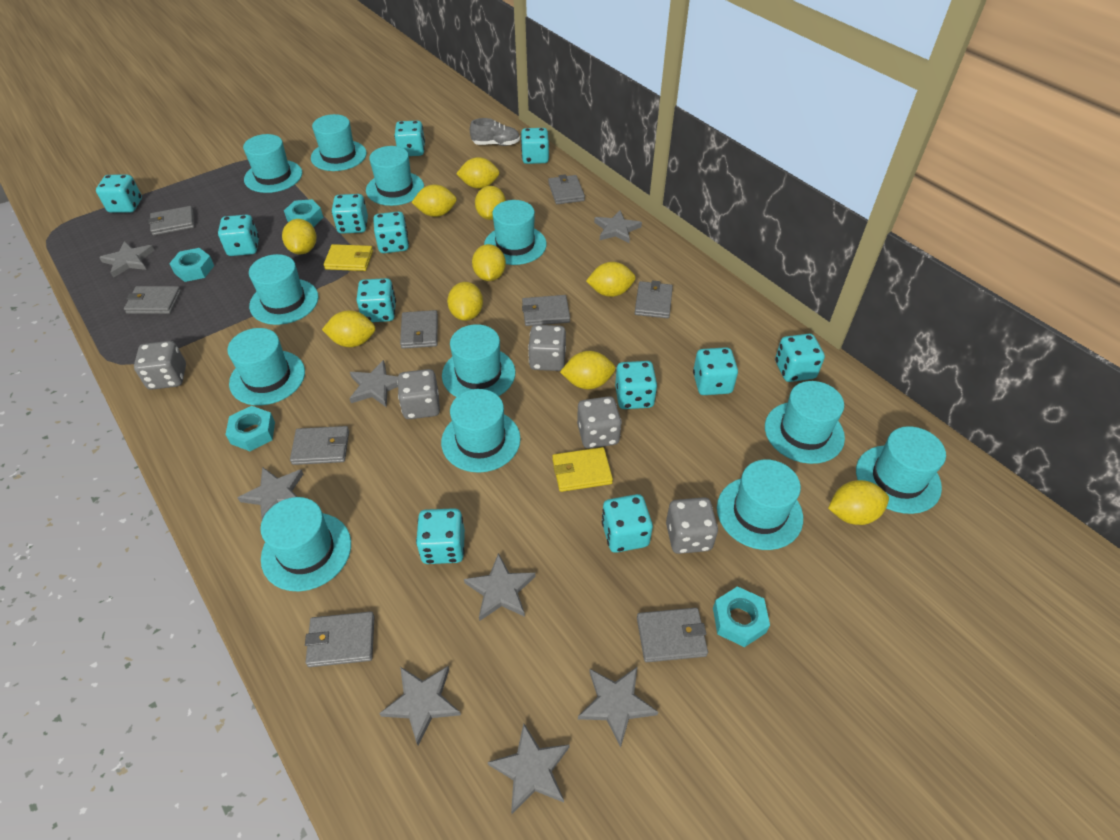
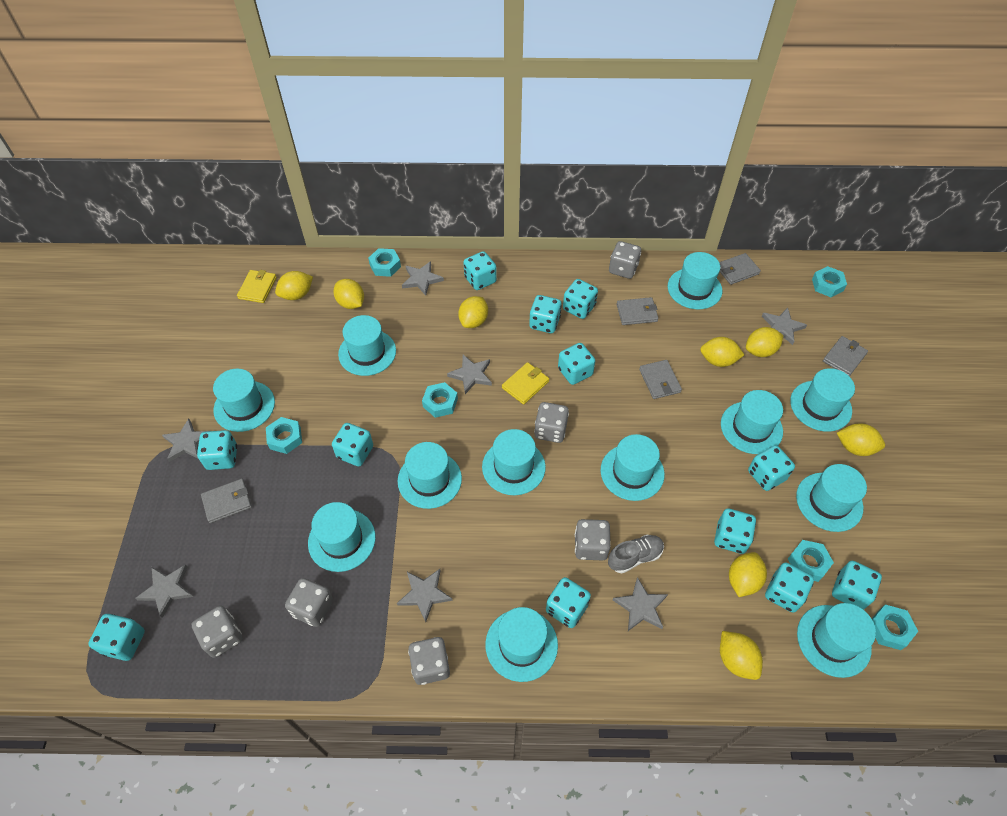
grey dice: 5 -> 6
grey star: 8 -> 7
grey wallet: 9 -> 5
turquoise nut: 4 -> 6
yellow lemon: 10 -> 8

